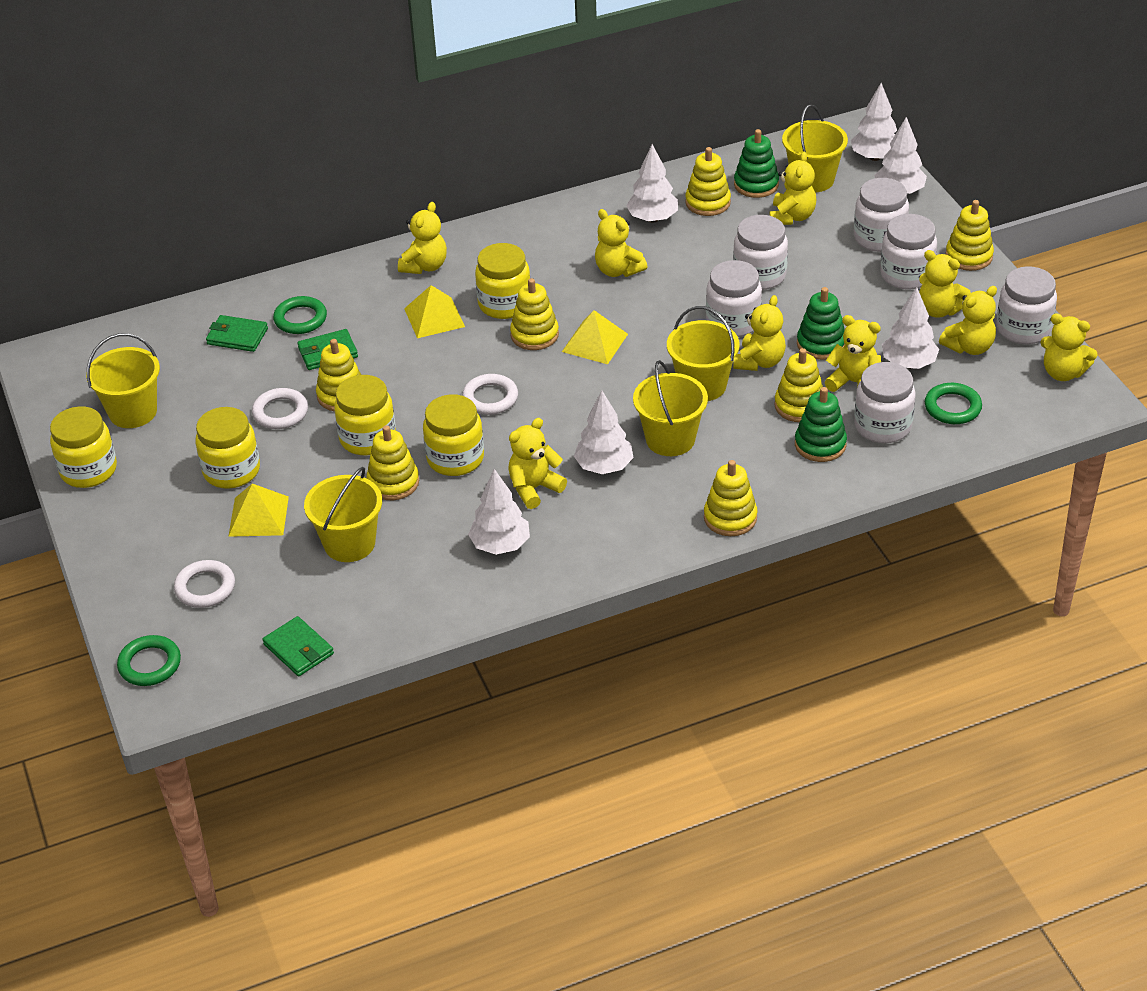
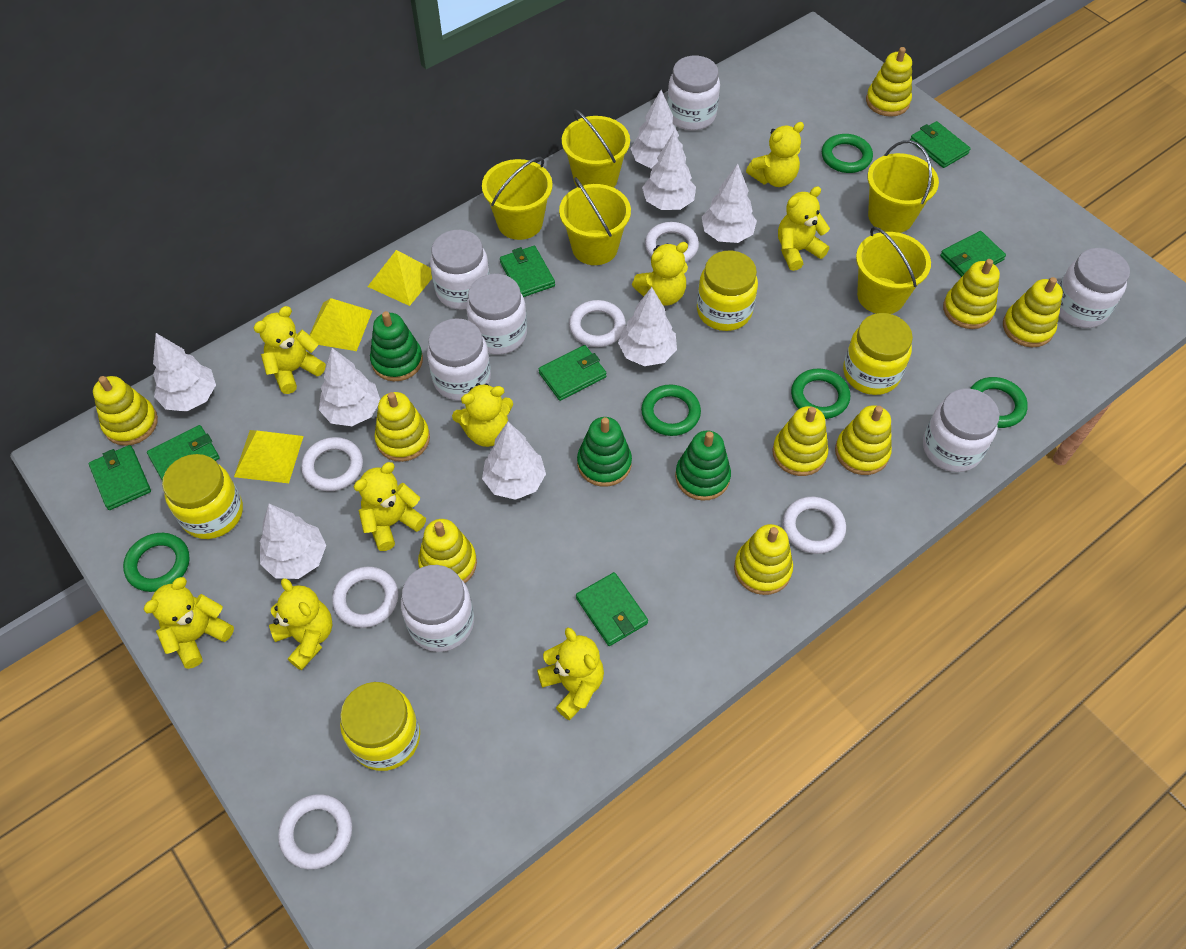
green ring: 3 -> 5
green wallet: 3 -> 7
white jar: 6 -> 7
white ring: 3 -> 6
white tree: 6 -> 8
yellow jar: 5 -> 4
yellow stacking toy: 7 -> 9

